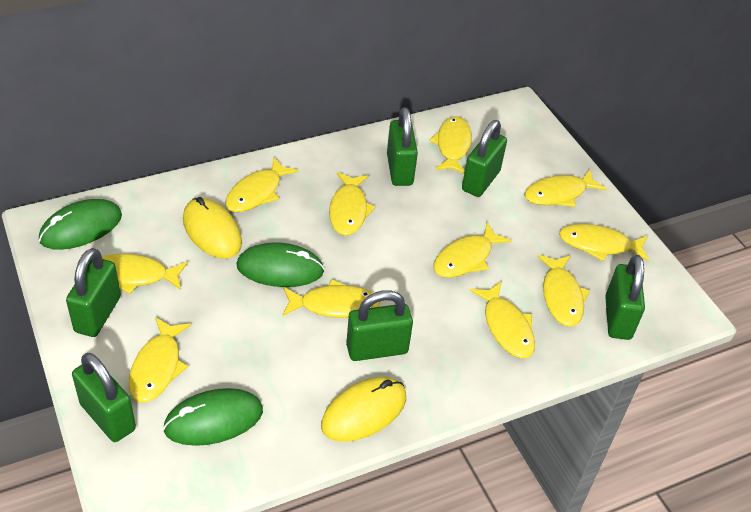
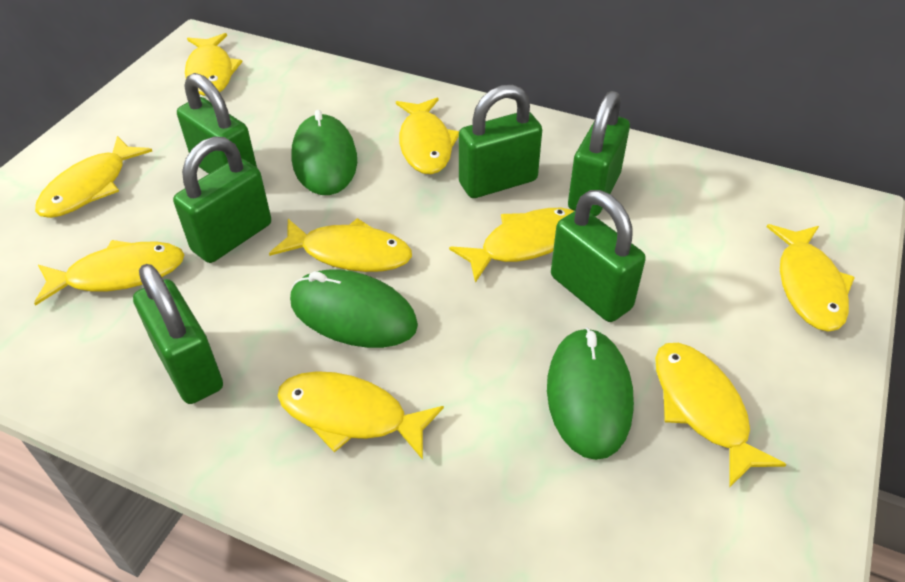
yellow fish: 11 -> 9
yellow mouse: 2 -> 0

